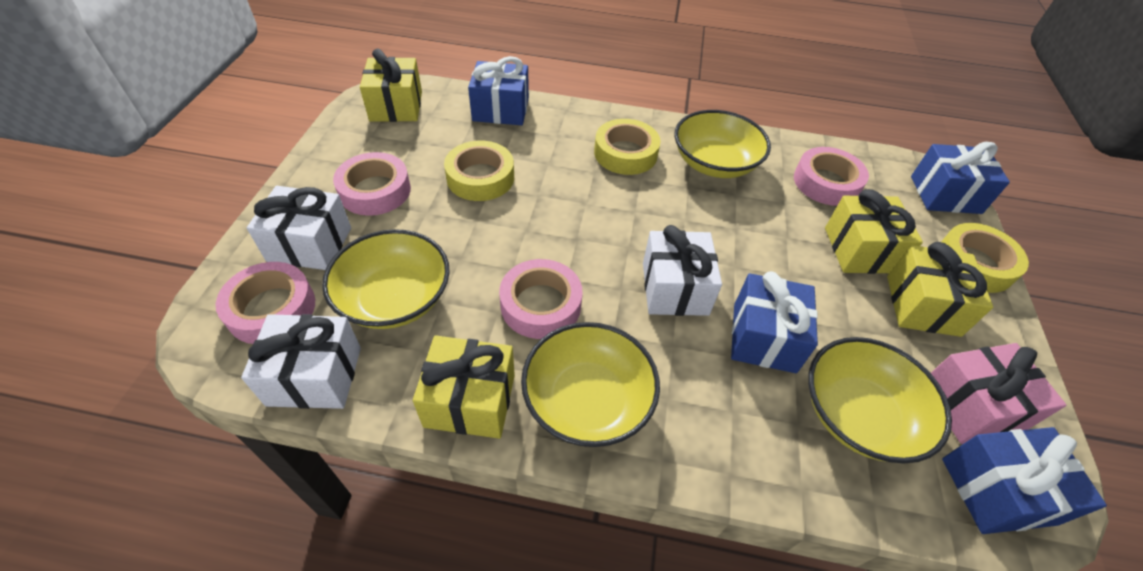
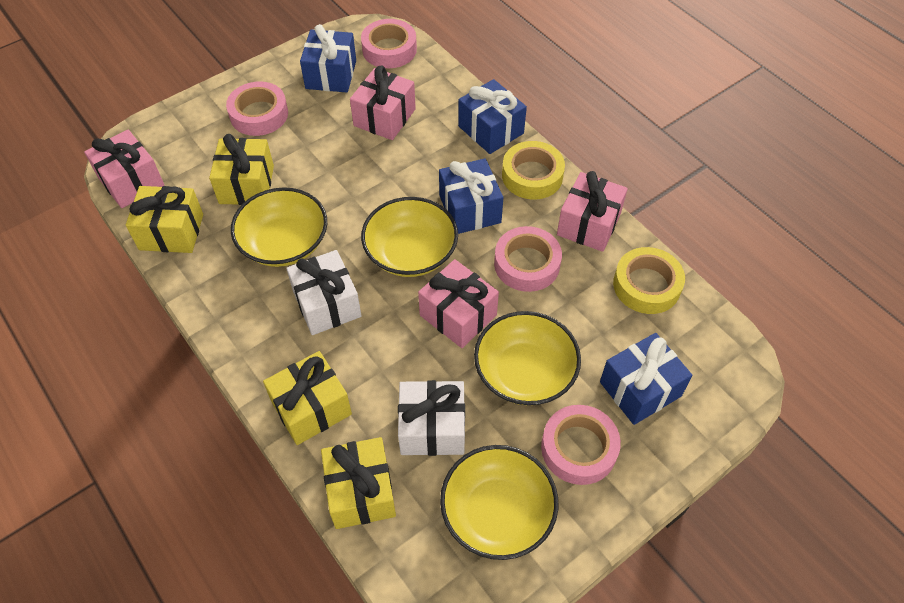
pink gift: 1 -> 4
white gift: 3 -> 2
yellow tape: 3 -> 2

